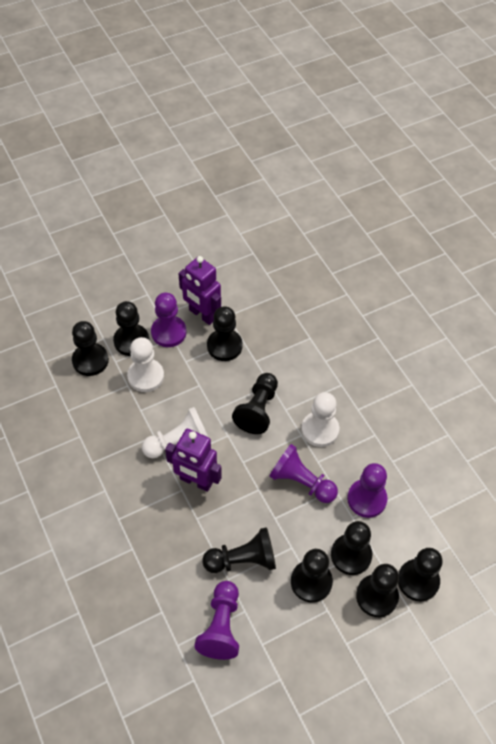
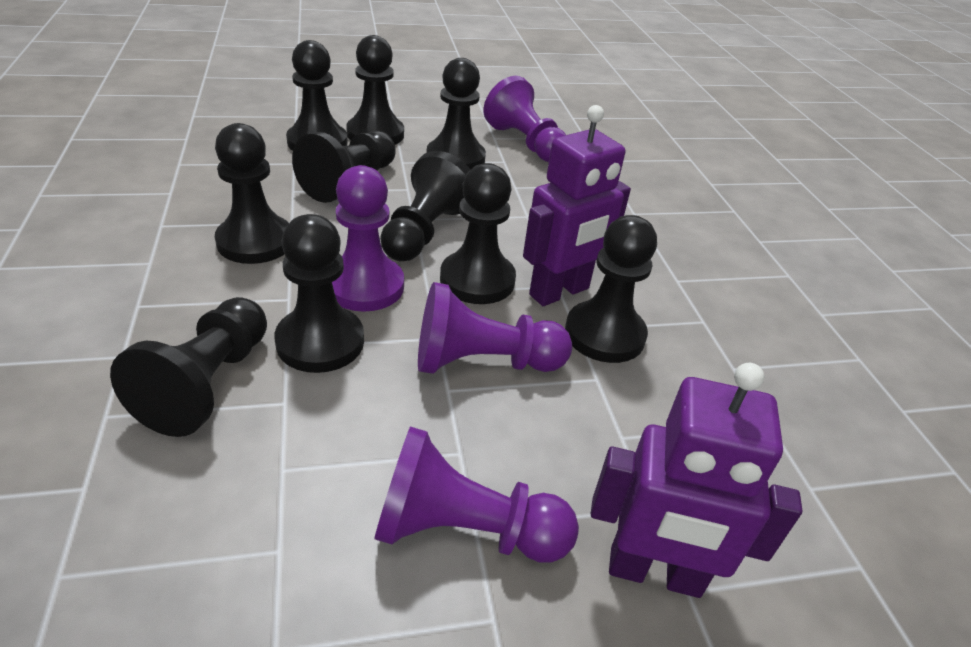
black pawn: 9 -> 10
white pawn: 3 -> 0

